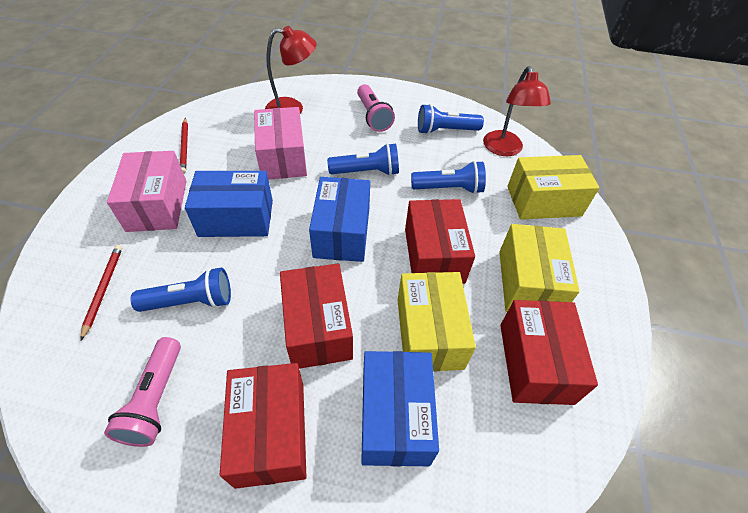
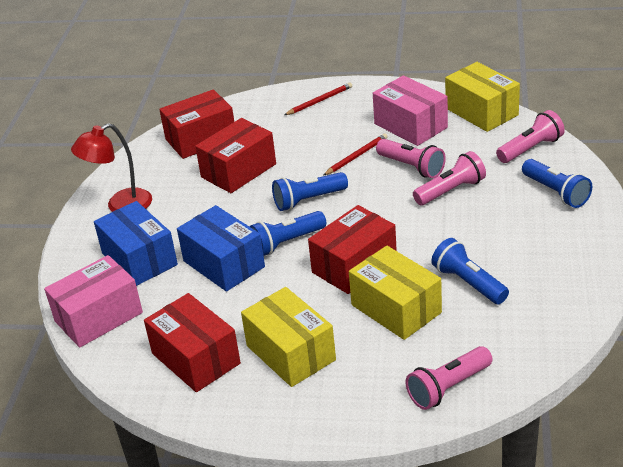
blue box: 3 -> 2
pink flashlight: 2 -> 4
red lamp: 2 -> 1

